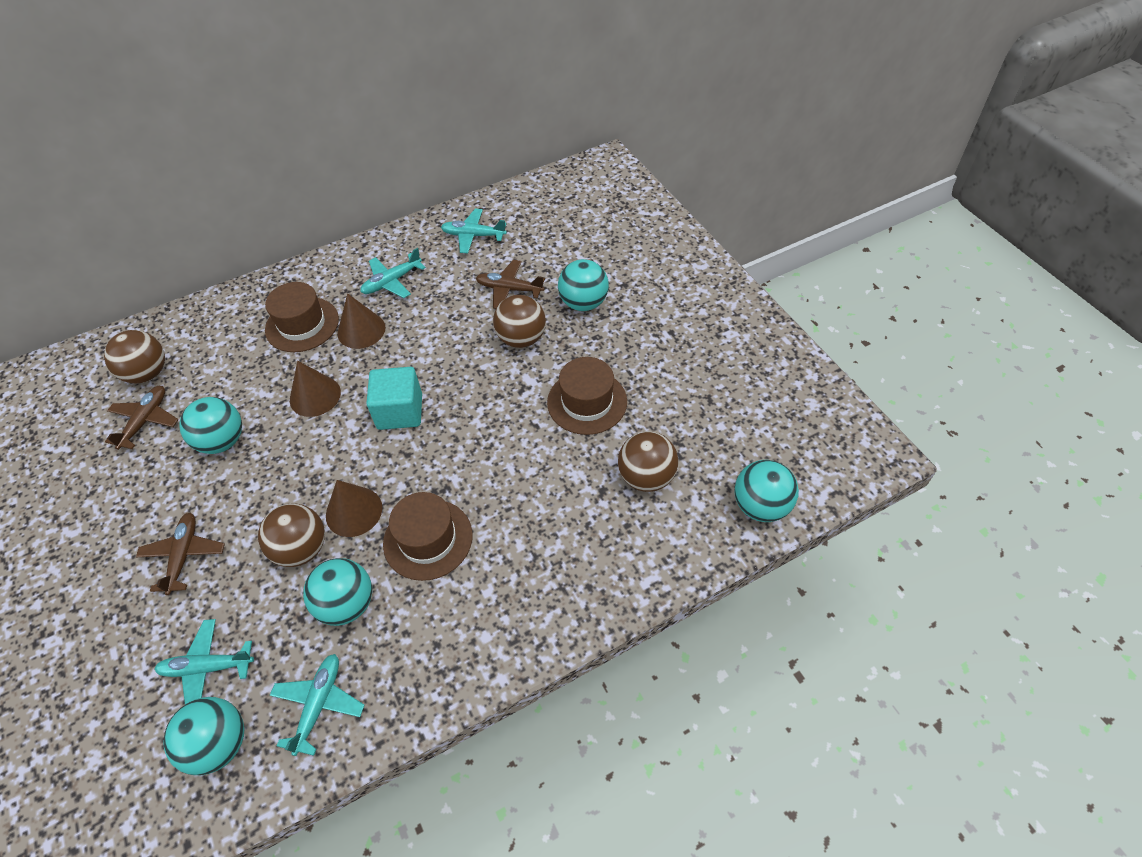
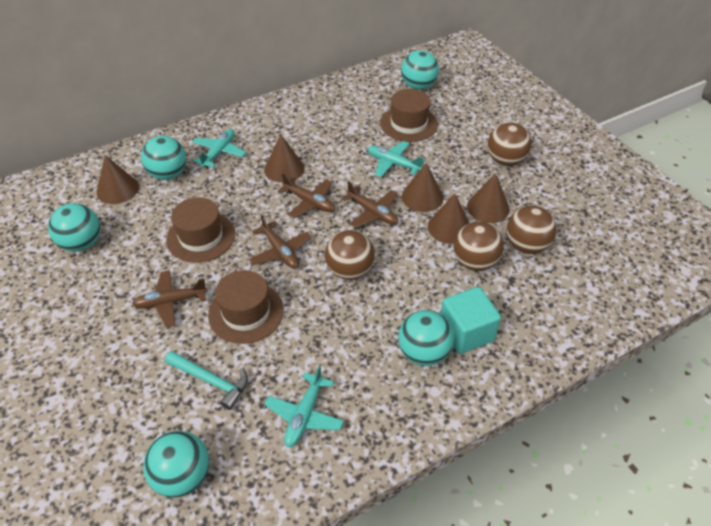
brown cone: 3 -> 5
brown plane: 3 -> 4
turquoise hammer: 0 -> 1
turquoise plane: 4 -> 3

